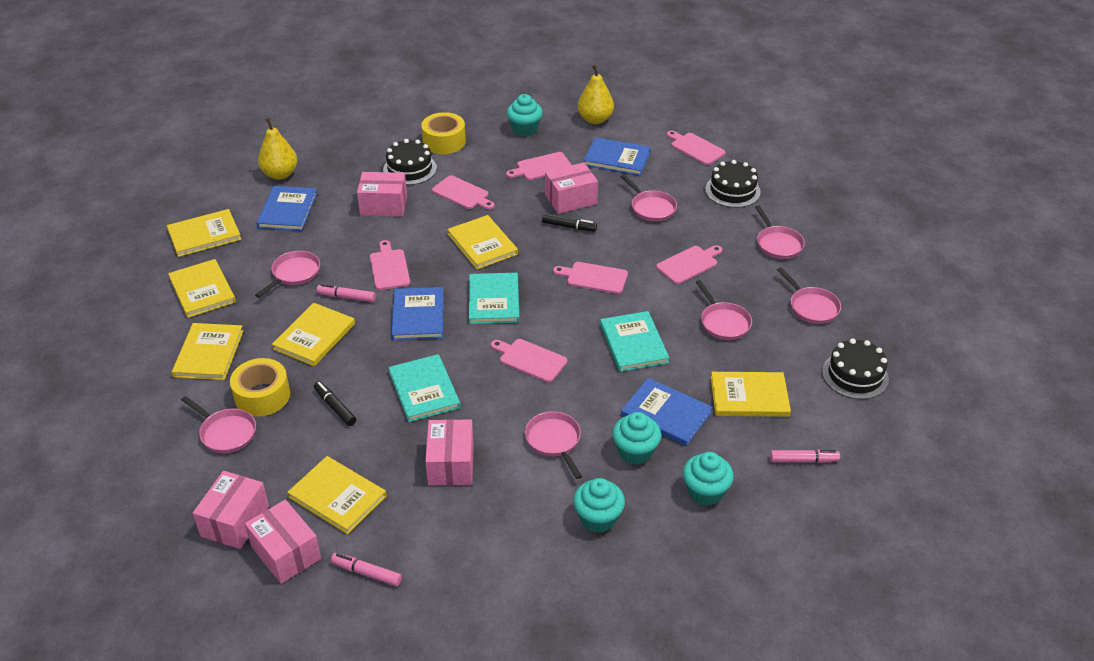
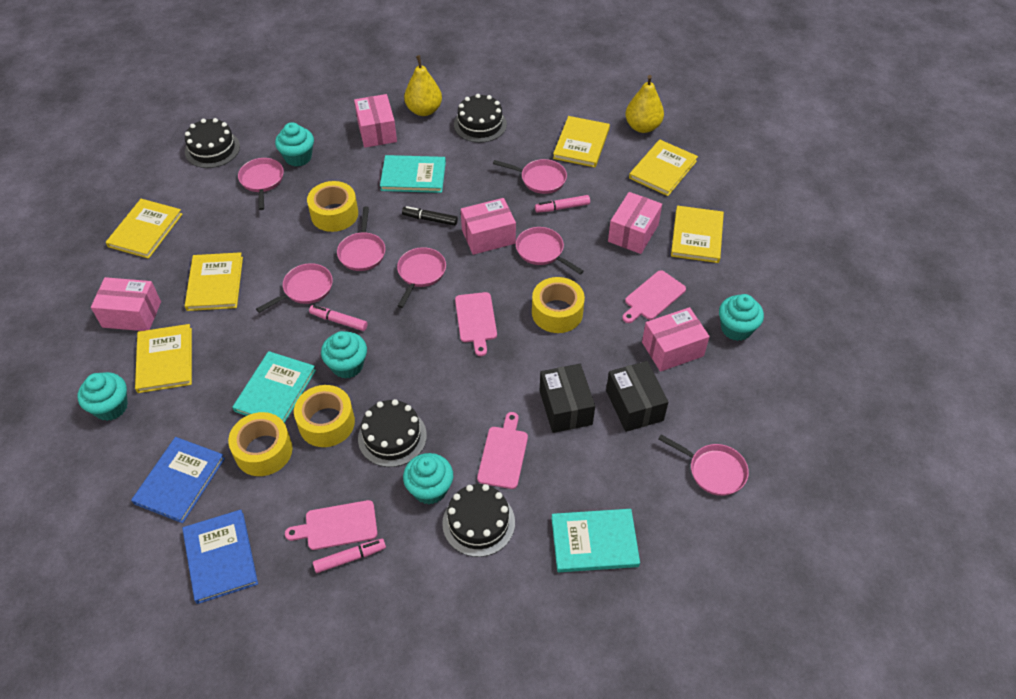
black box: 0 -> 2
black cake: 3 -> 4
black marker: 2 -> 1
blue book: 4 -> 2
pink cutting board: 7 -> 4
turquoise cupcake: 4 -> 5
yellow book: 7 -> 6
yellow tape: 2 -> 4

